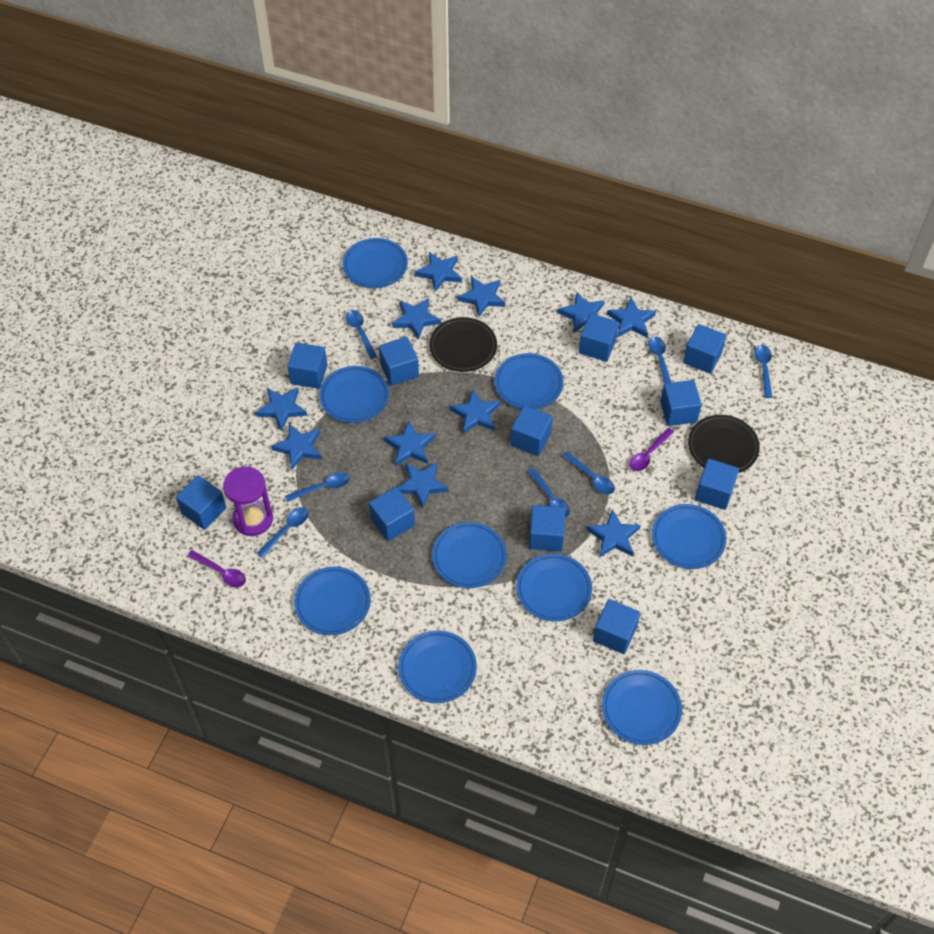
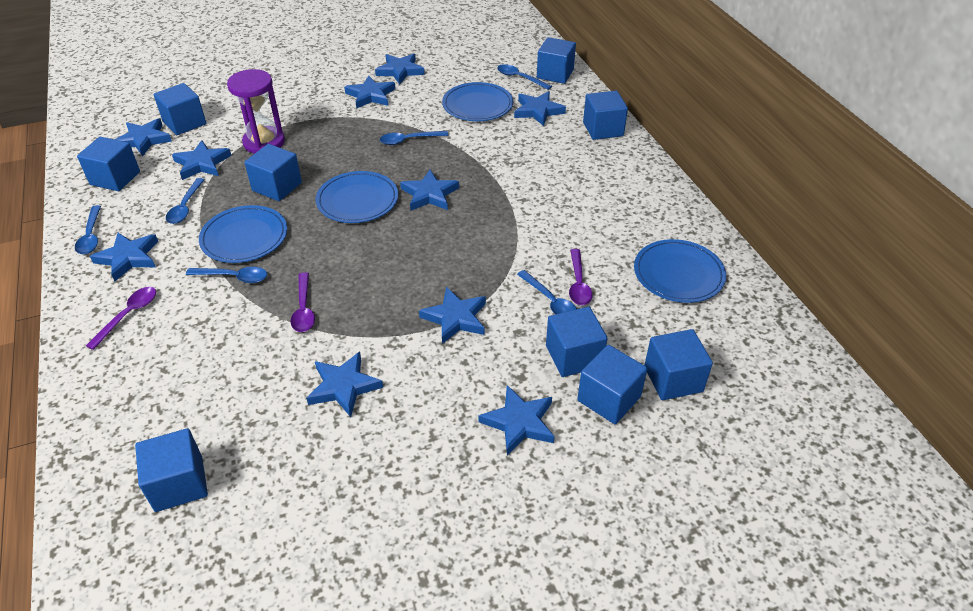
black plate: 2 -> 0
blue cube: 11 -> 9
blue plate: 9 -> 4
blue spoon: 7 -> 6
blue star: 11 -> 10
purple spoon: 2 -> 3

